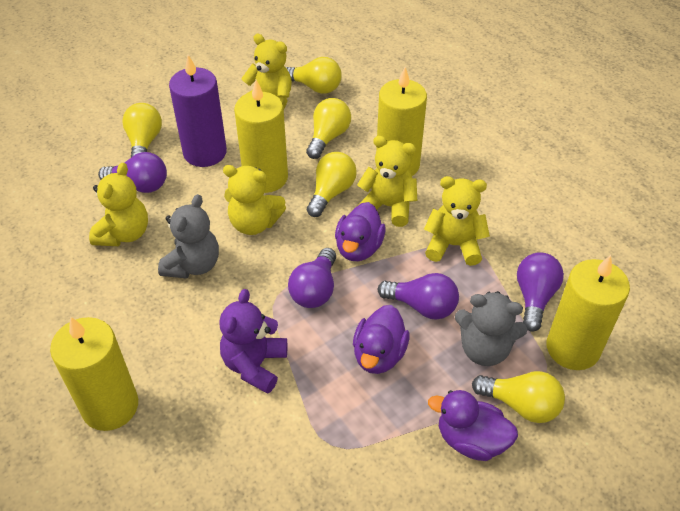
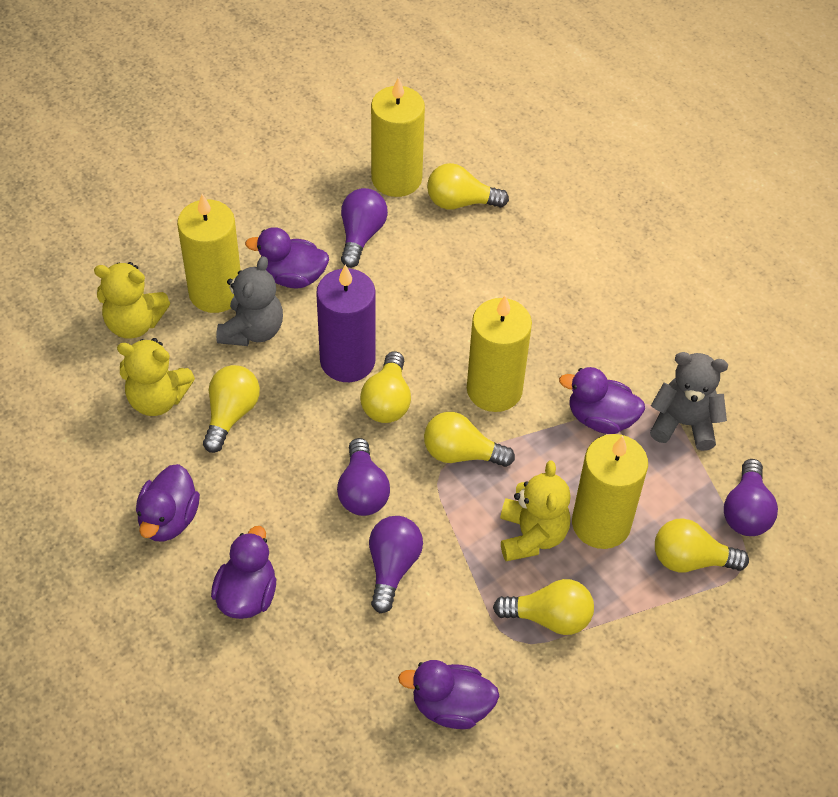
purple duck: 3 -> 5
purple teddy bear: 1 -> 0
yellow light bulb: 5 -> 6
yellow teddy bear: 5 -> 3

